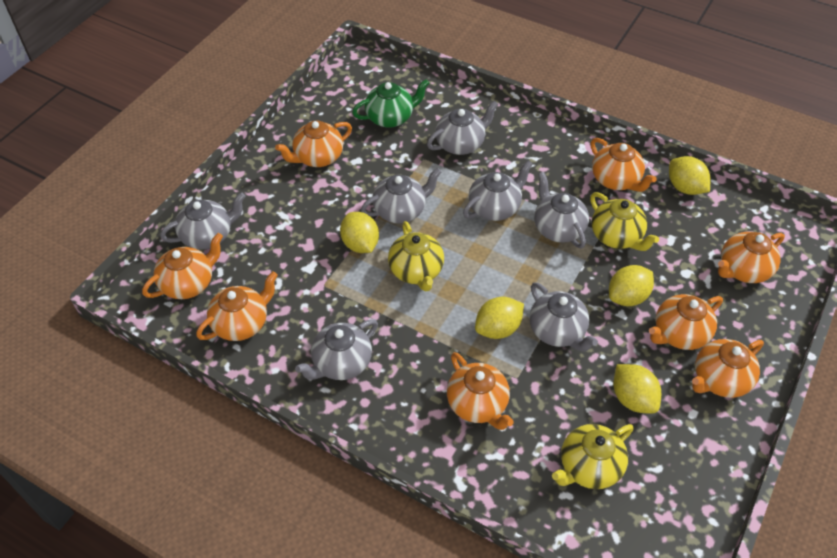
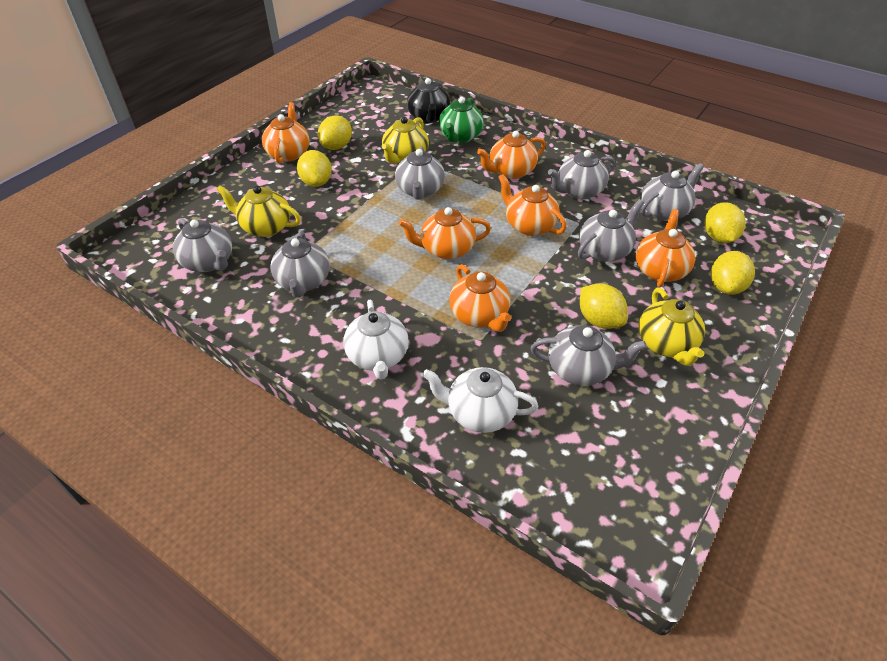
black teapot: 0 -> 1
orange teapot: 8 -> 6
white teapot: 0 -> 2

